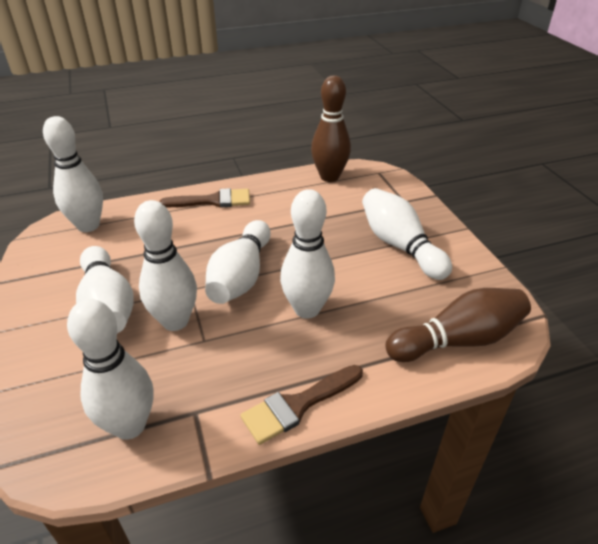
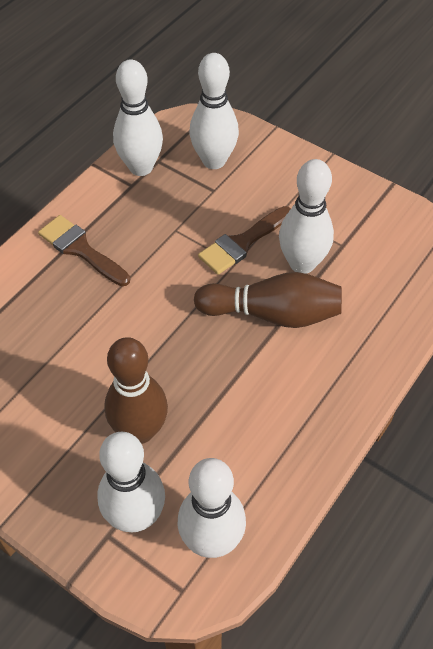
white bowling pin: 7 -> 5

